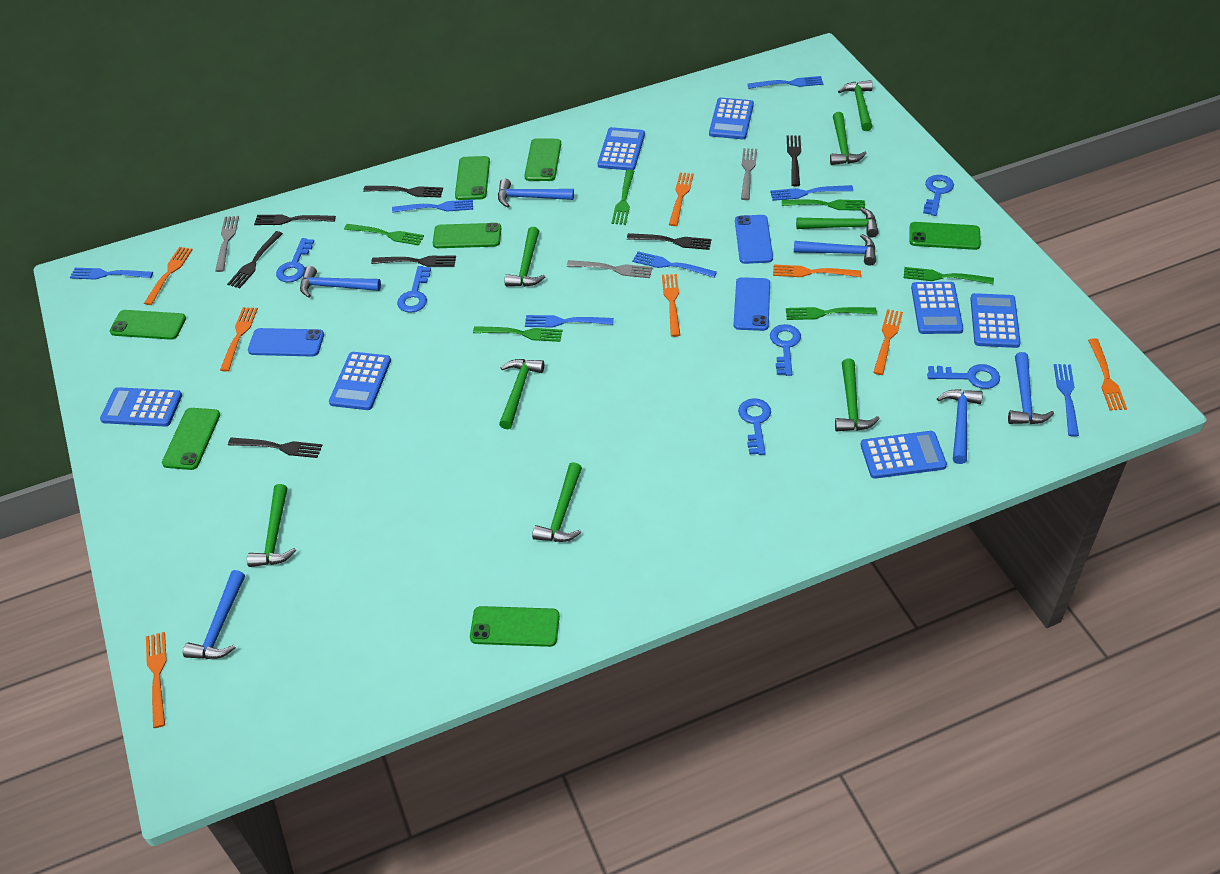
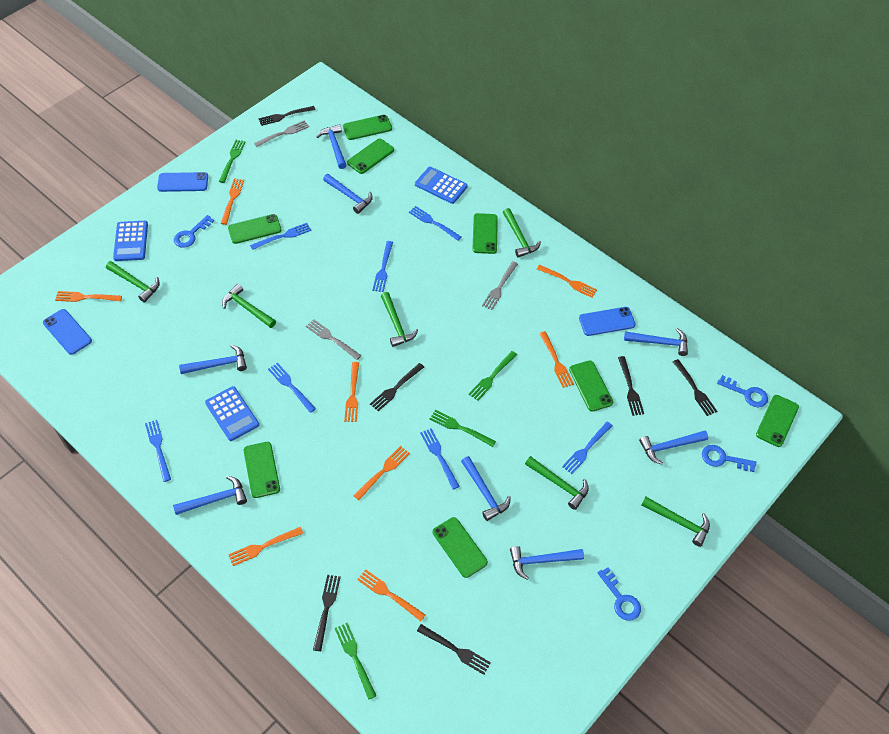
black fork: 7 -> 6
blue calculator: 7 -> 3
blue hammer: 6 -> 8
blue key: 6 -> 4
green fork: 6 -> 4
green hammer: 8 -> 6
green phone: 7 -> 8

